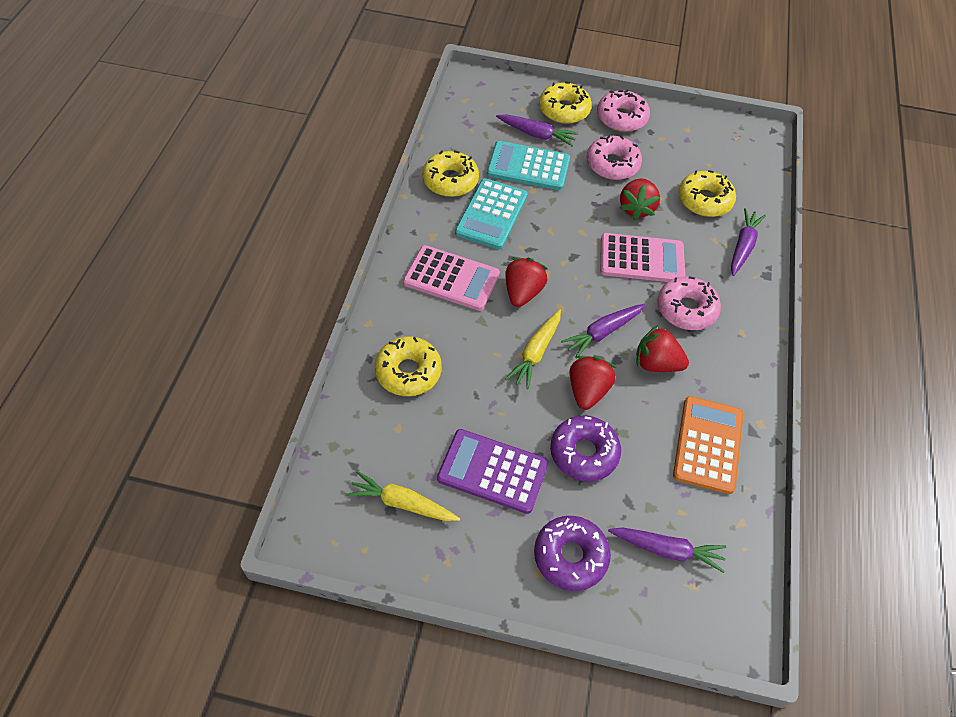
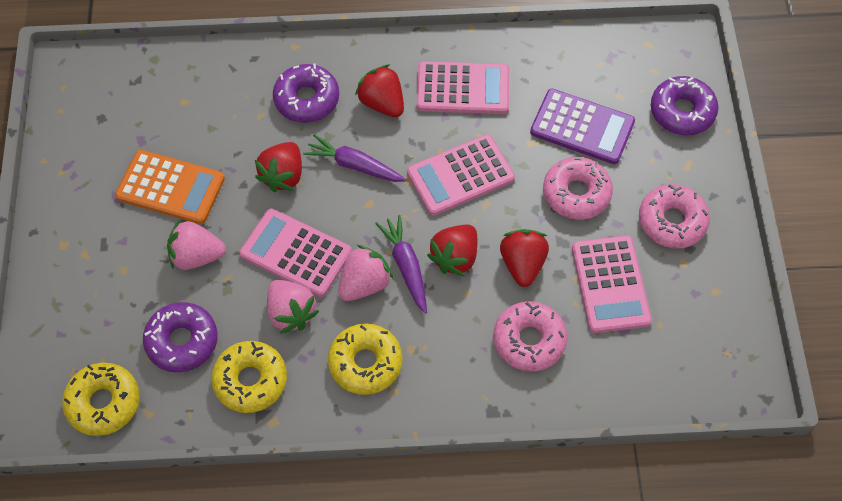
pink calculator: 2 -> 4
pink strawberry: 0 -> 3
purple carrot: 4 -> 2
purple donut: 2 -> 3
turquoise calculator: 2 -> 0
yellow carrot: 2 -> 0
yellow donut: 4 -> 3

